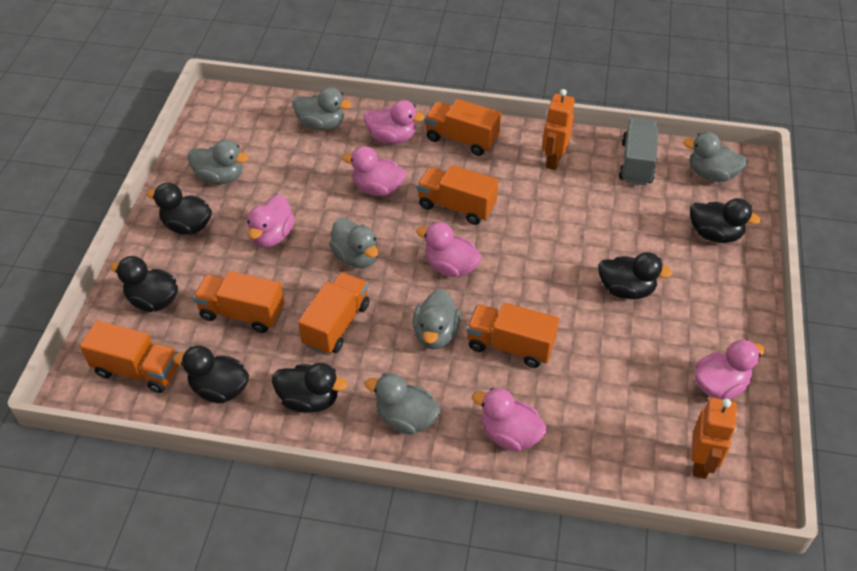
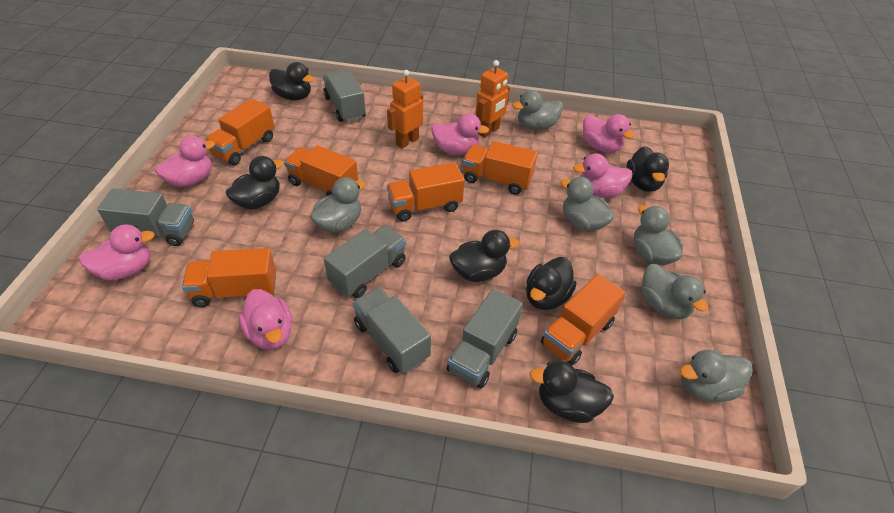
grey truck: 1 -> 5

